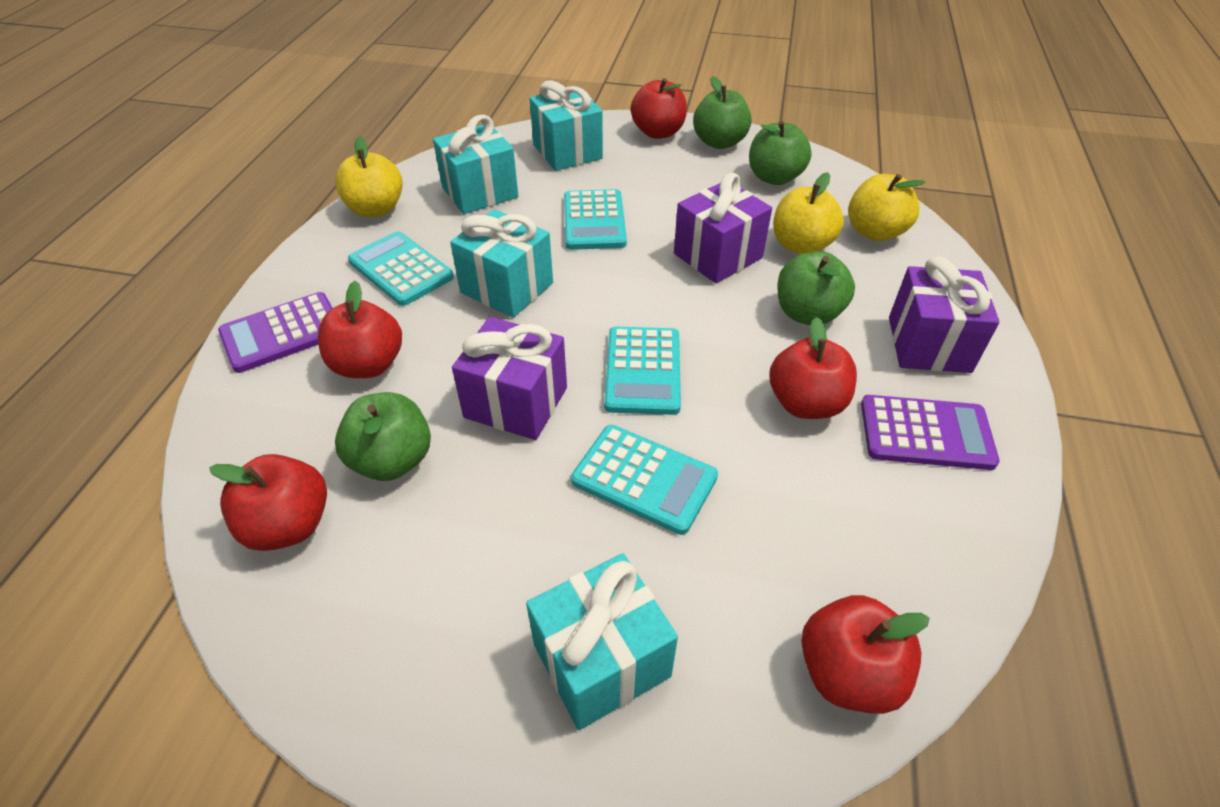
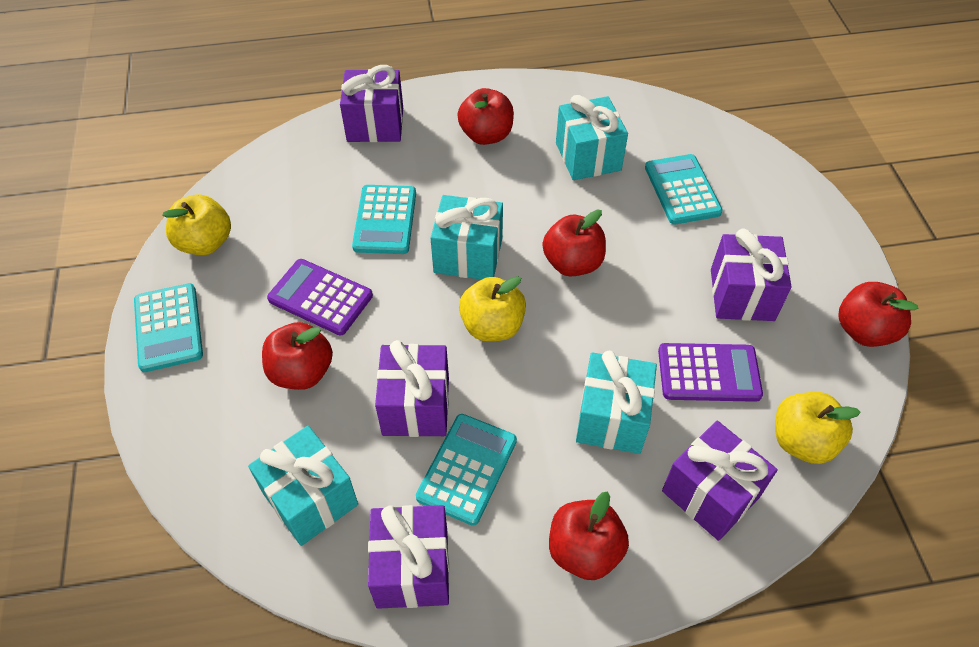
green apple: 4 -> 0
purple gift: 3 -> 5

